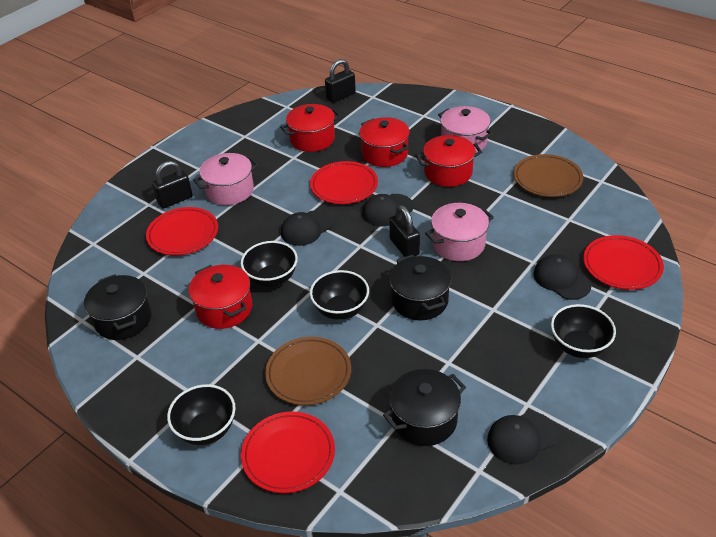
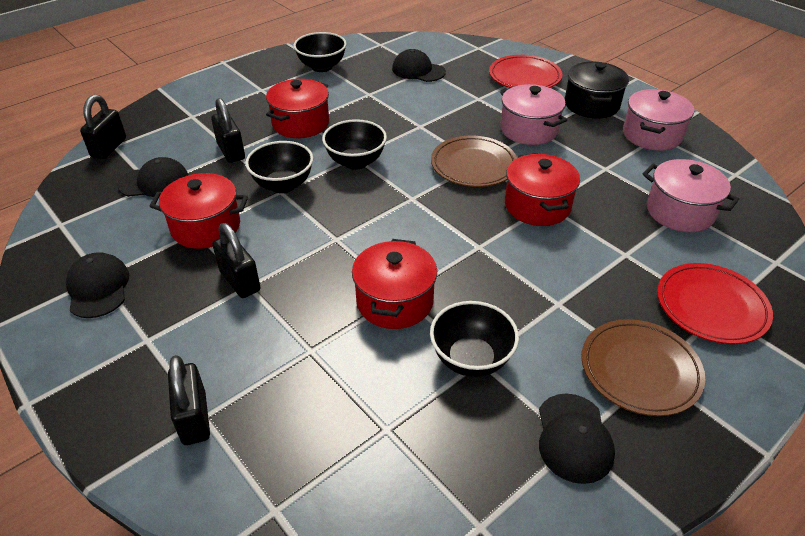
black padlock: 3 -> 4
black pot: 3 -> 1
red plate: 4 -> 2

